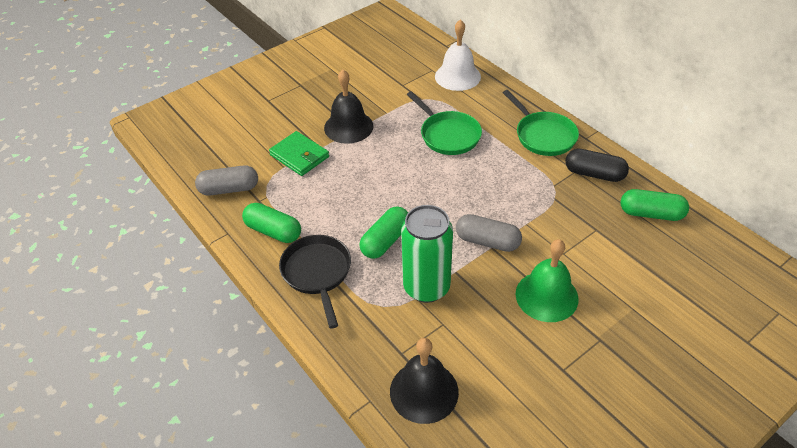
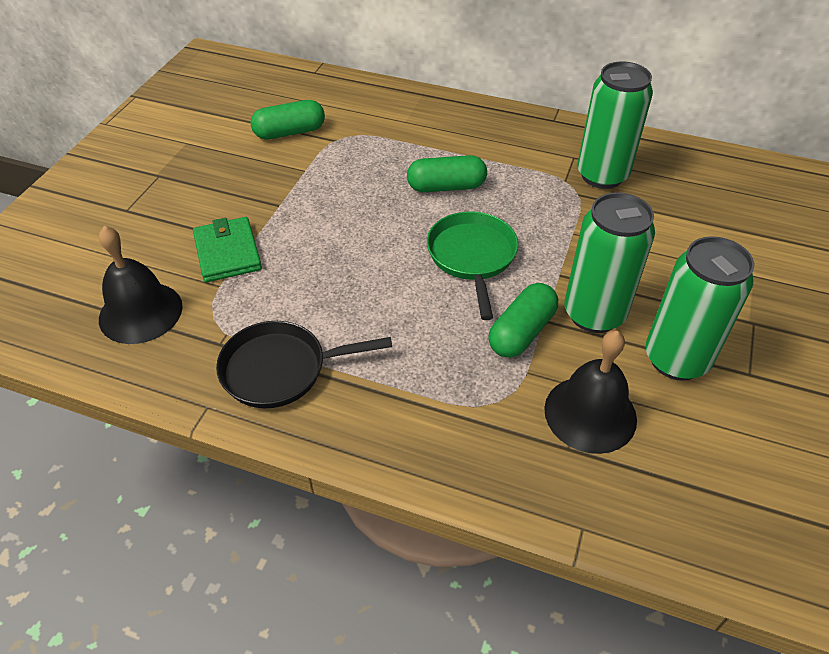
black capsule: 1 -> 0
green bell: 1 -> 0
green can: 1 -> 3
green pan: 2 -> 1
grey capsule: 2 -> 0
white bell: 1 -> 0

